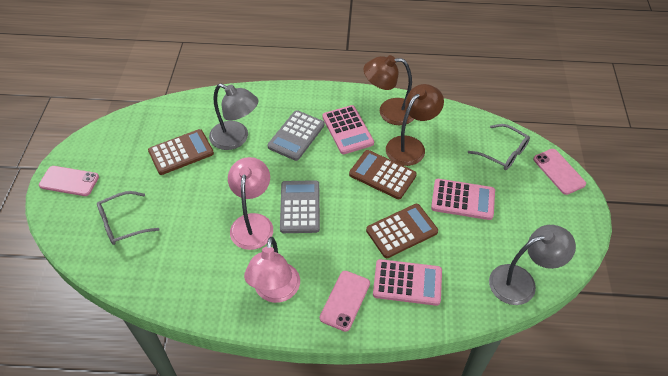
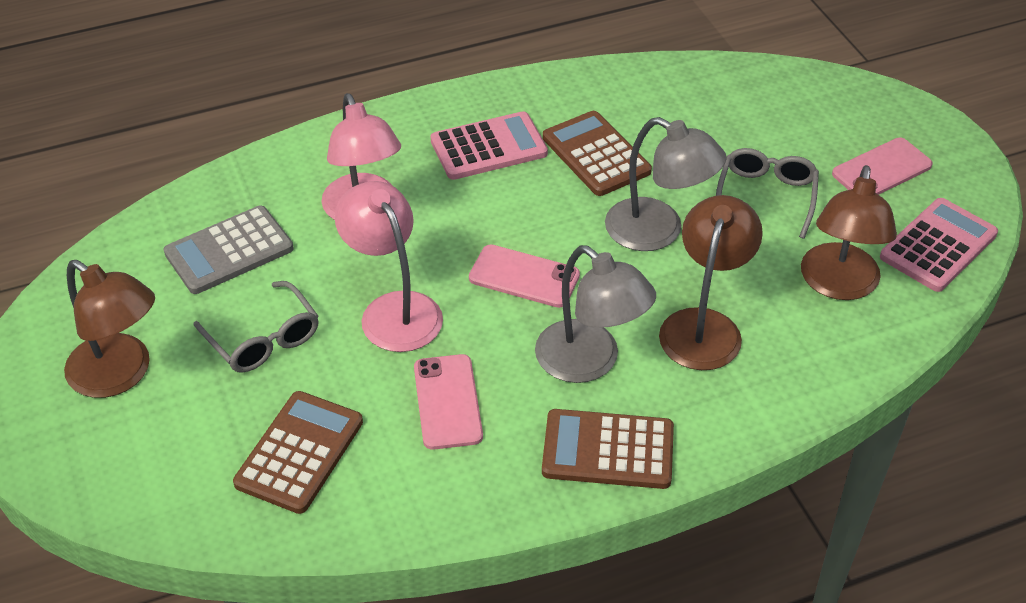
brown lamp: 2 -> 3
grey calculator: 2 -> 1
pink calculator: 3 -> 2

